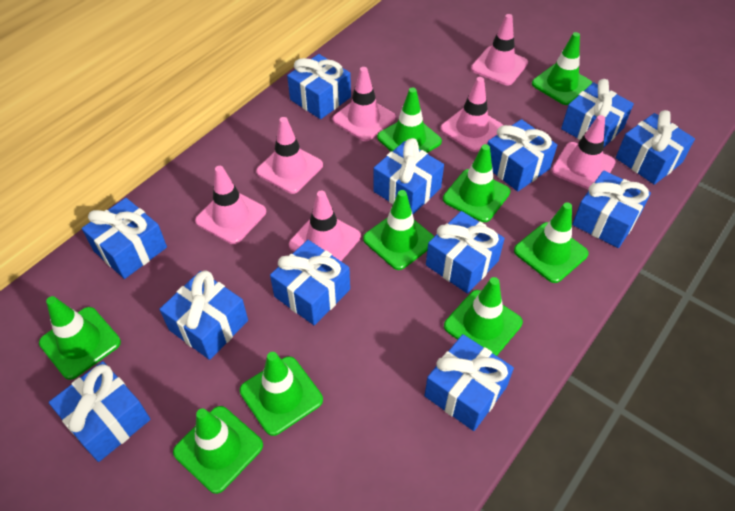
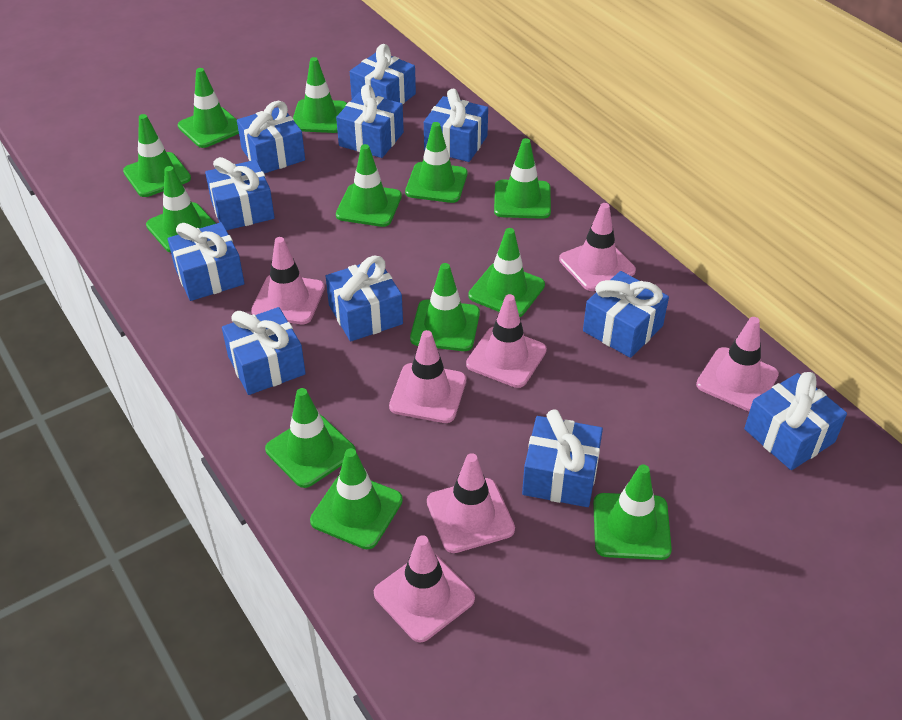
blue gift: 12 -> 11
green traffic cone: 9 -> 12

